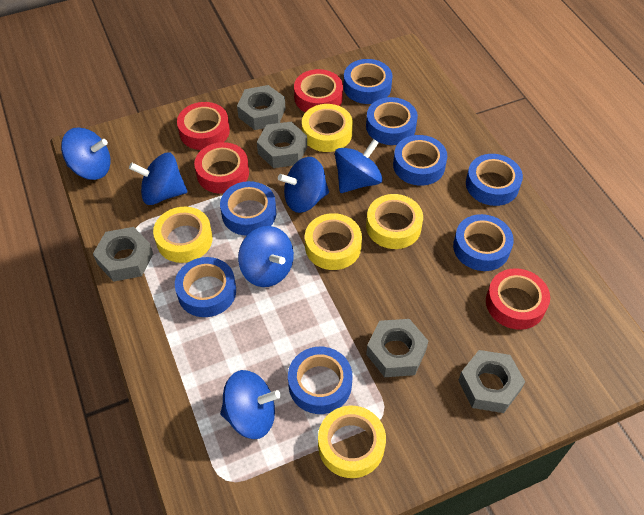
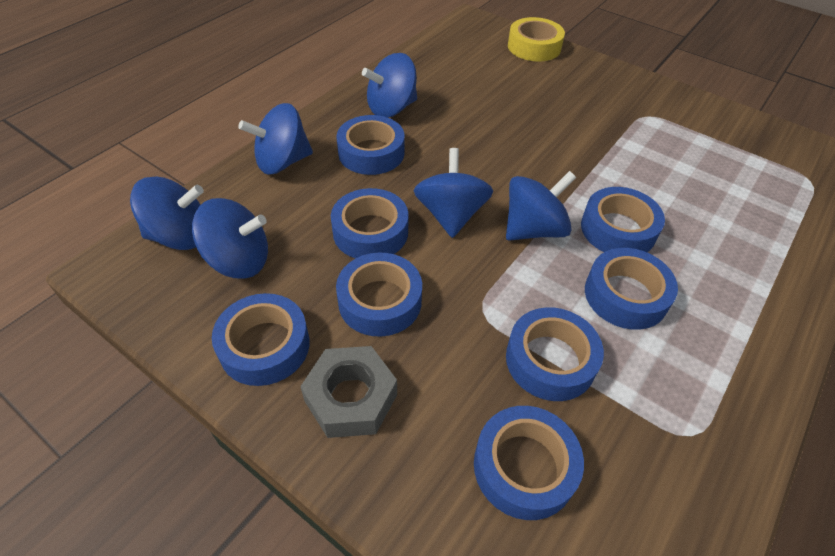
grey nut: 5 -> 1
red tape: 4 -> 0
yellow tape: 5 -> 1

